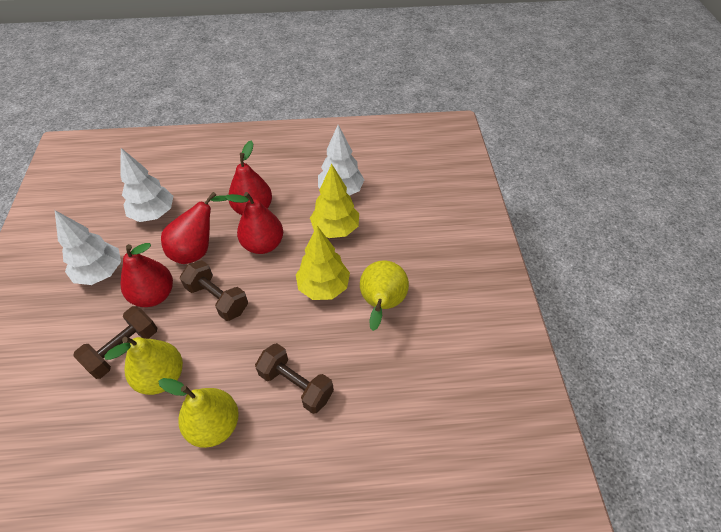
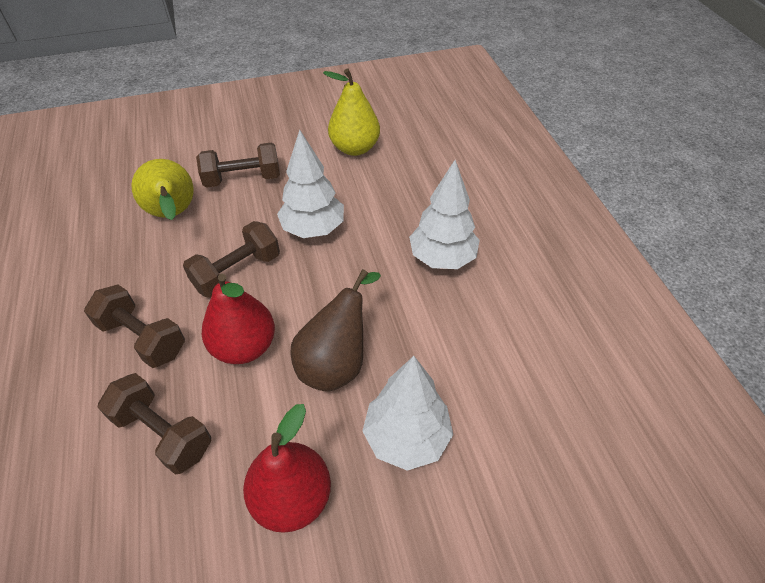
brown dumbbell: 3 -> 4
brown pear: 0 -> 1
red pear: 4 -> 2
yellow pear: 3 -> 2
yellow tree: 2 -> 0

